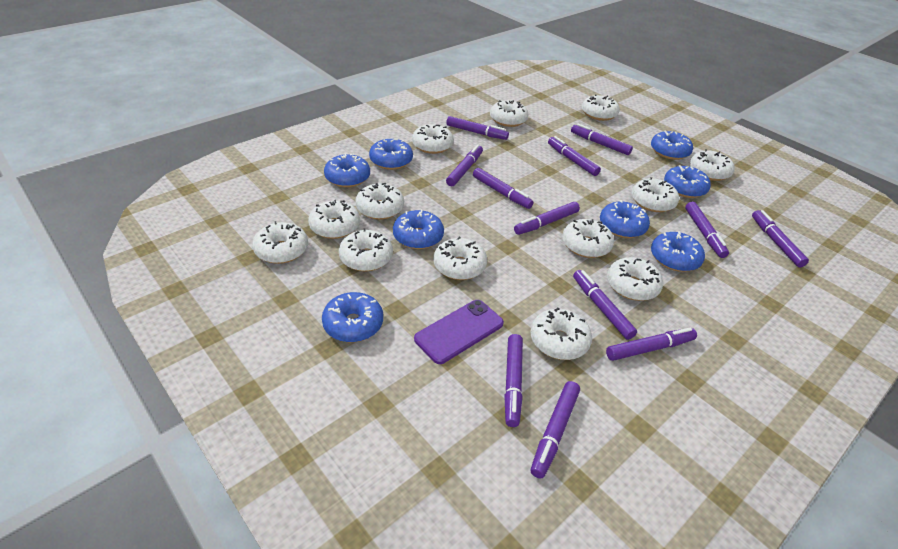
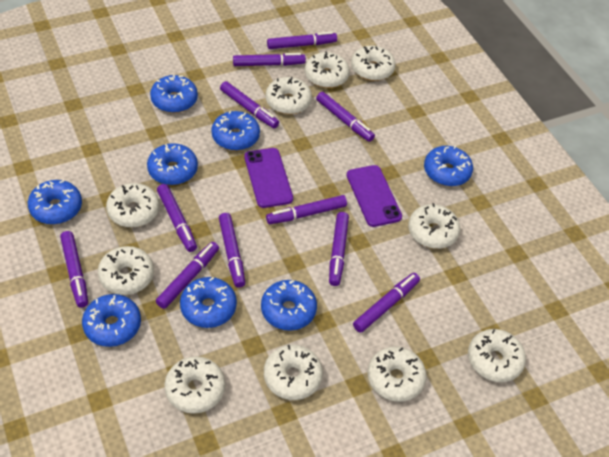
purple marker: 12 -> 11
purple phone: 1 -> 2
white donut: 13 -> 10

